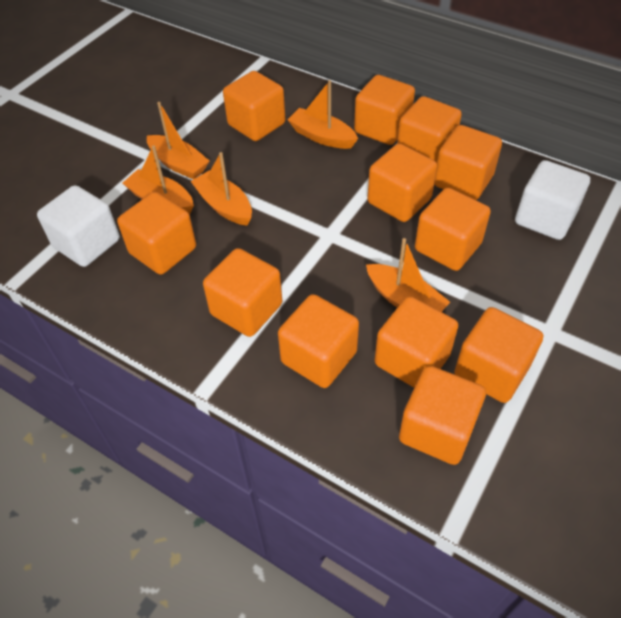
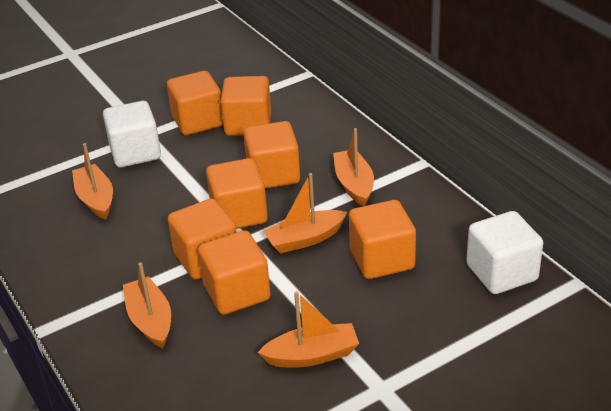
orange cube: 12 -> 7

